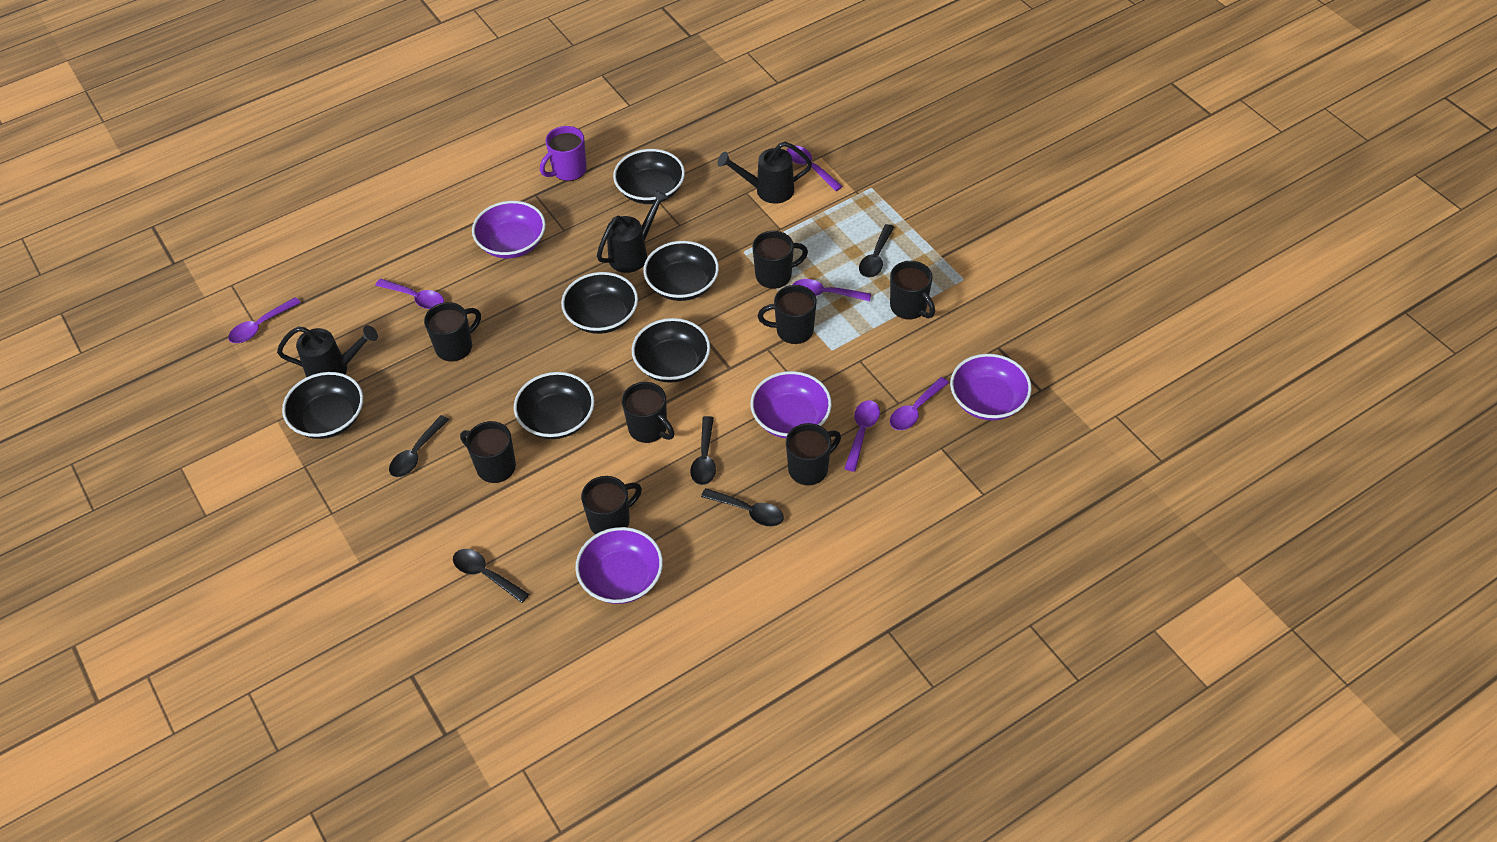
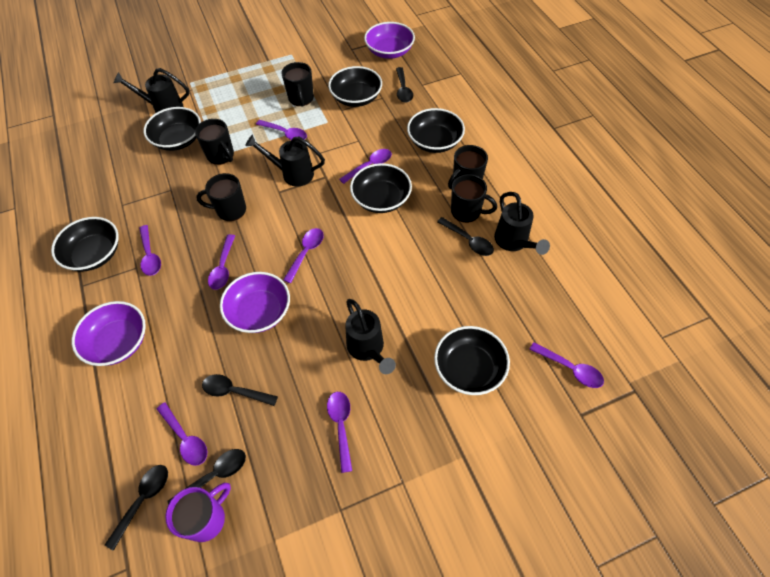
black mug: 8 -> 5
black watering can: 3 -> 4
purple bowl: 4 -> 3
purple spoon: 6 -> 8

